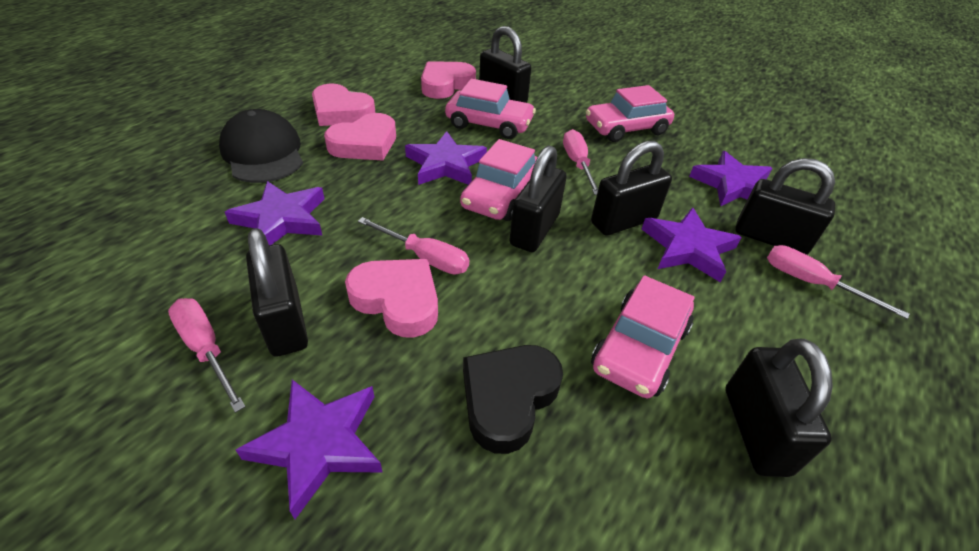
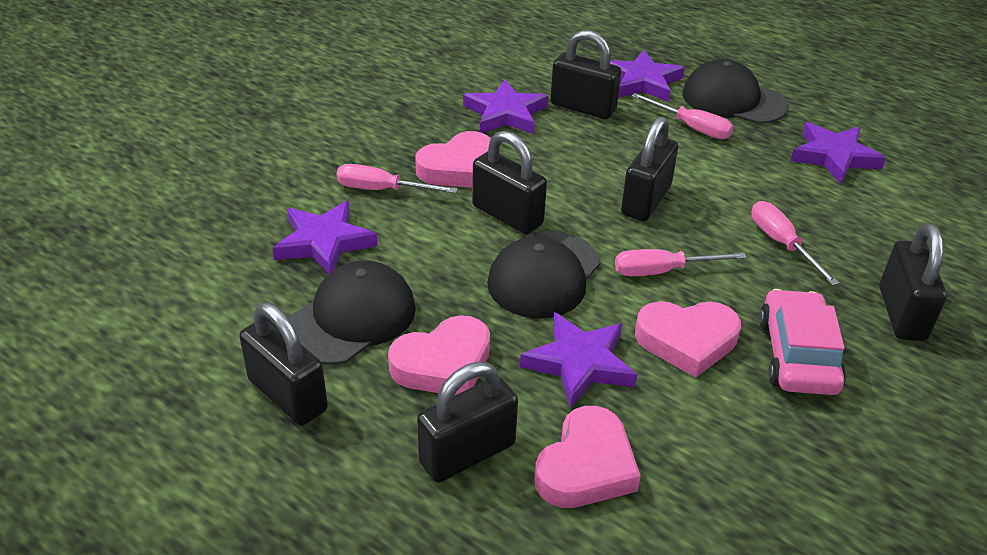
black cap: 1 -> 3
black heart: 1 -> 0
pink car: 4 -> 1

